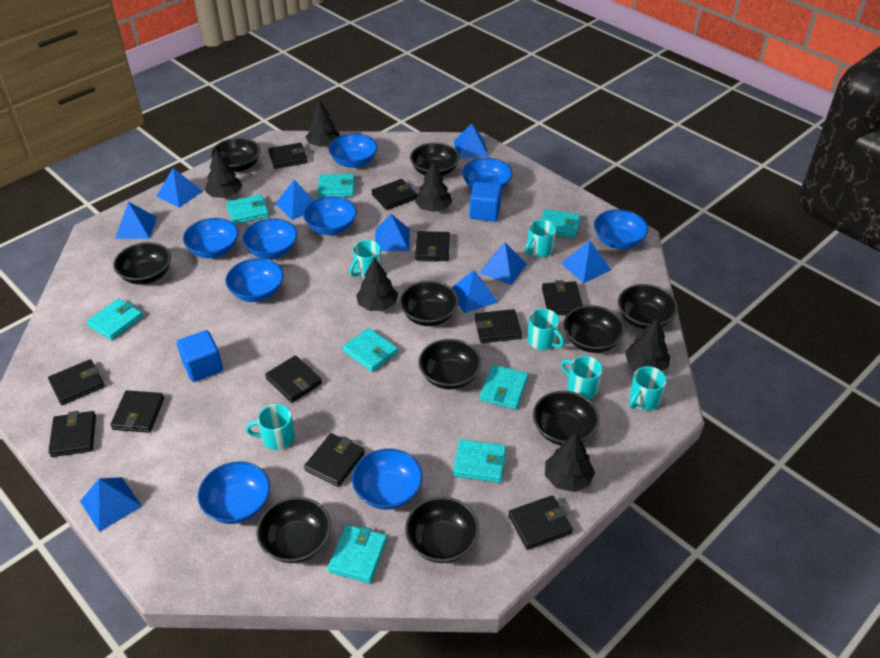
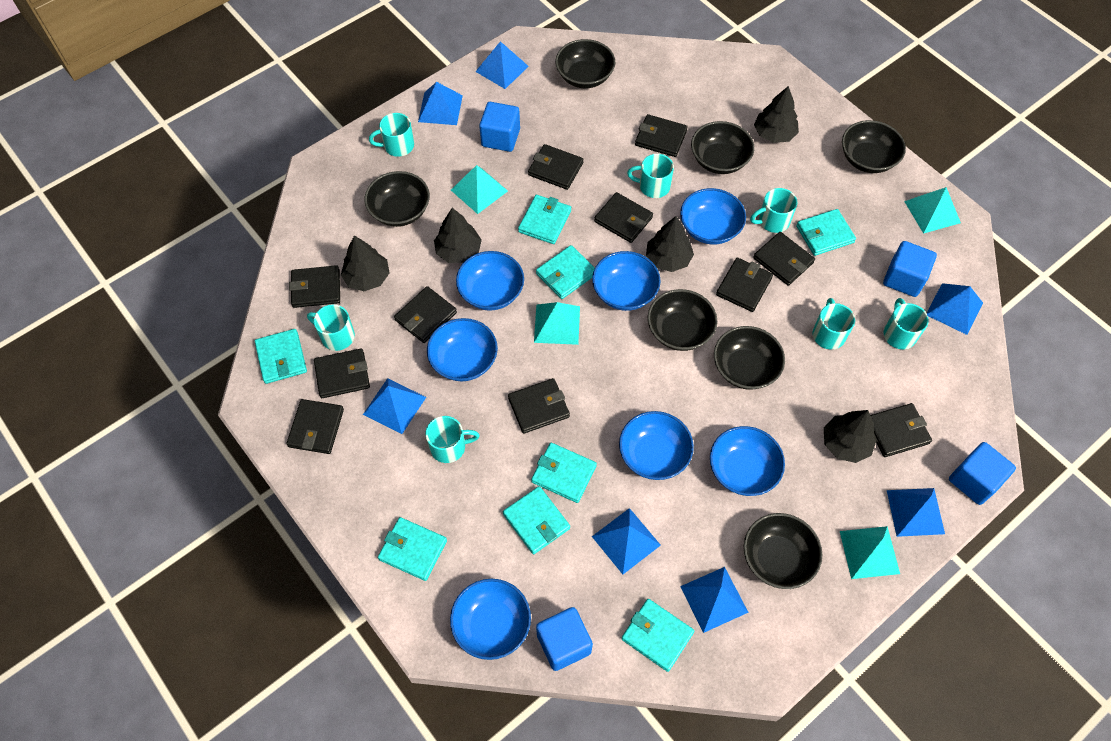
black bowl: 10 -> 7
black tree: 6 -> 5
blue bowl: 9 -> 7
blue cube: 2 -> 4
blue pyramid: 9 -> 7
turquoise mug: 6 -> 7
turquoise pyramid: 0 -> 4

